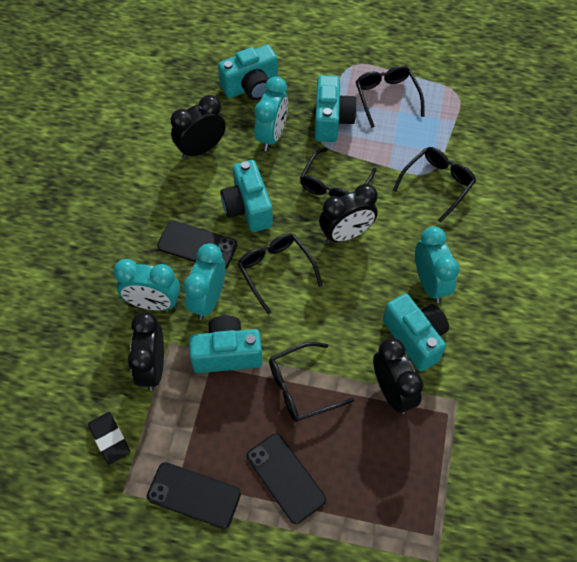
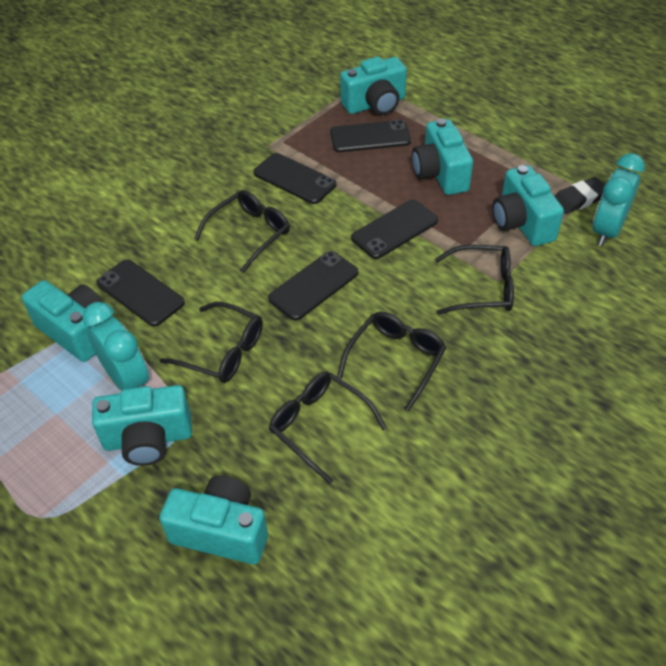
black clock: 4 -> 0
black phone: 3 -> 5
turquoise camera: 5 -> 6
turquoise clock: 4 -> 2

